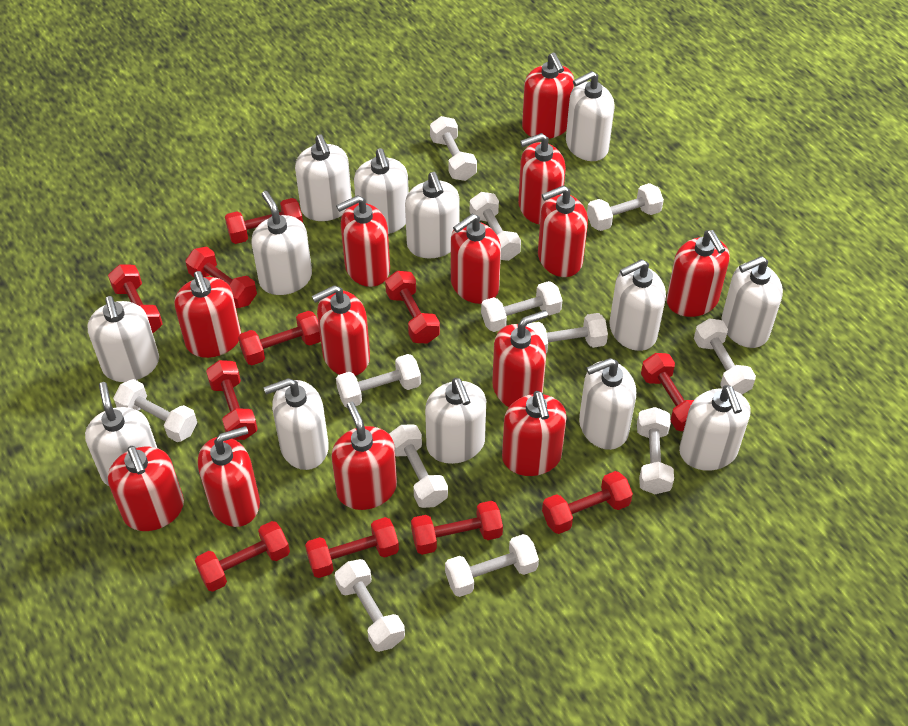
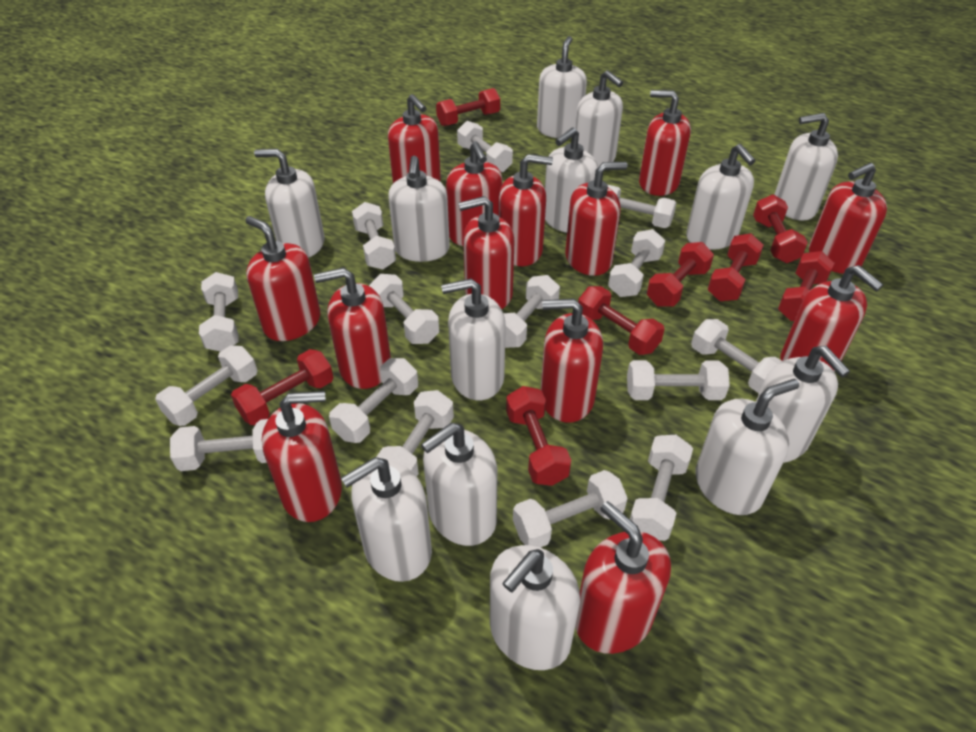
red dumbbell: 11 -> 8
white dumbbell: 12 -> 15

